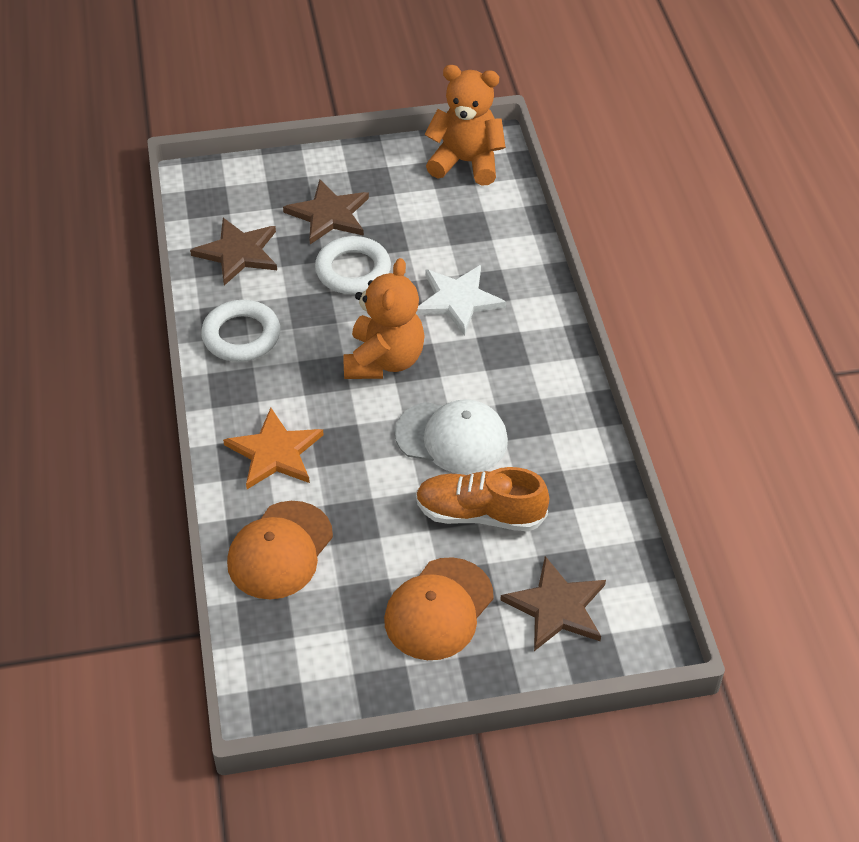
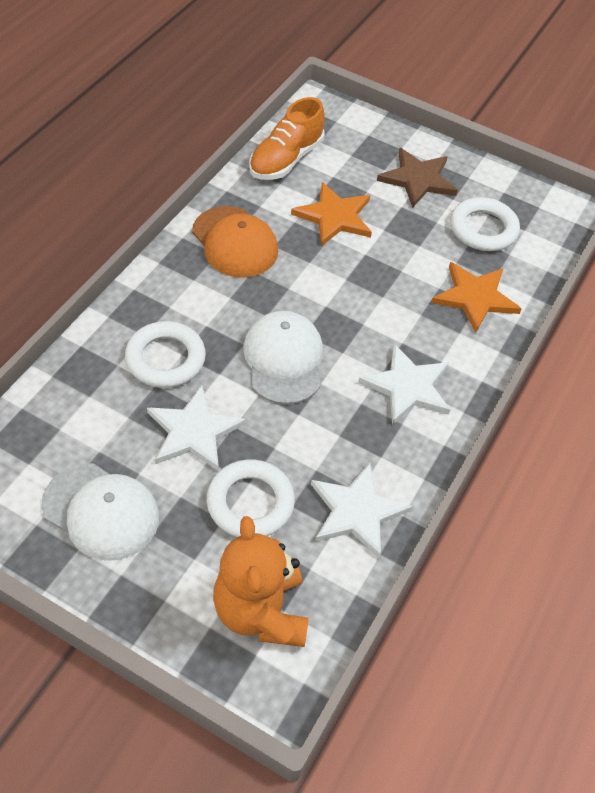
brown star: 3 -> 1
orange cap: 2 -> 1
orange star: 1 -> 2
orange teddy bear: 2 -> 1
white cap: 1 -> 2
white ring: 2 -> 3
white star: 1 -> 3

